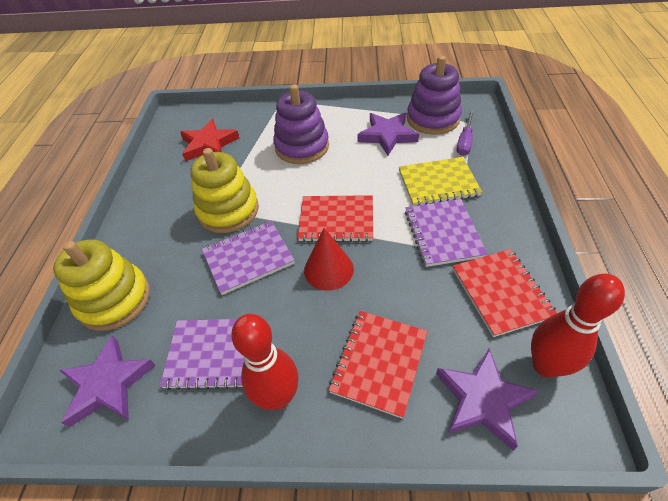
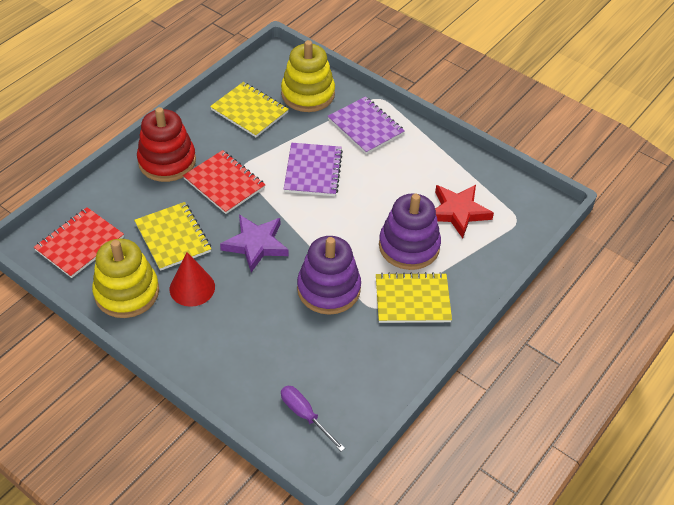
purple notebook: 3 -> 2
purple star: 3 -> 1
red bowling pin: 2 -> 0
red notebook: 3 -> 2
red stacking toy: 0 -> 1
yellow notebook: 1 -> 3

